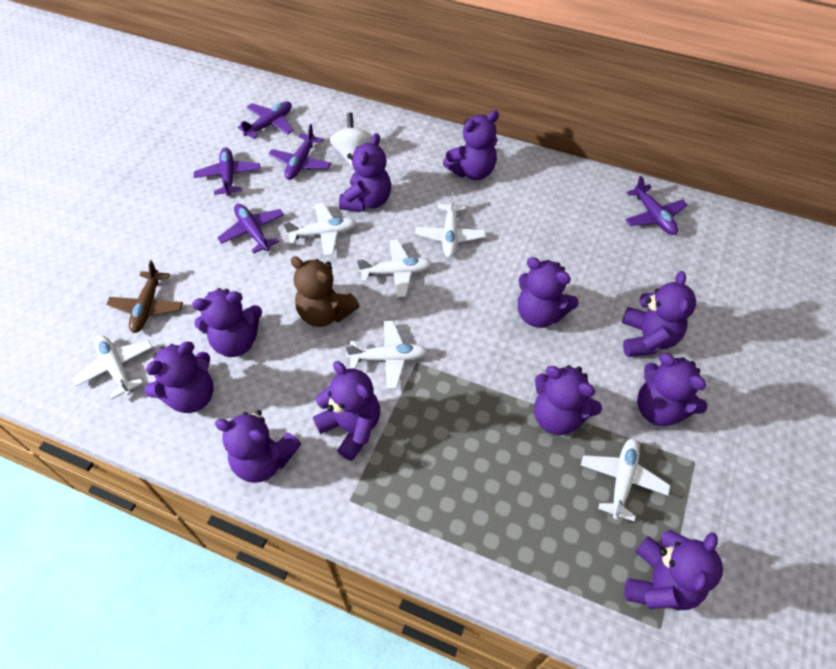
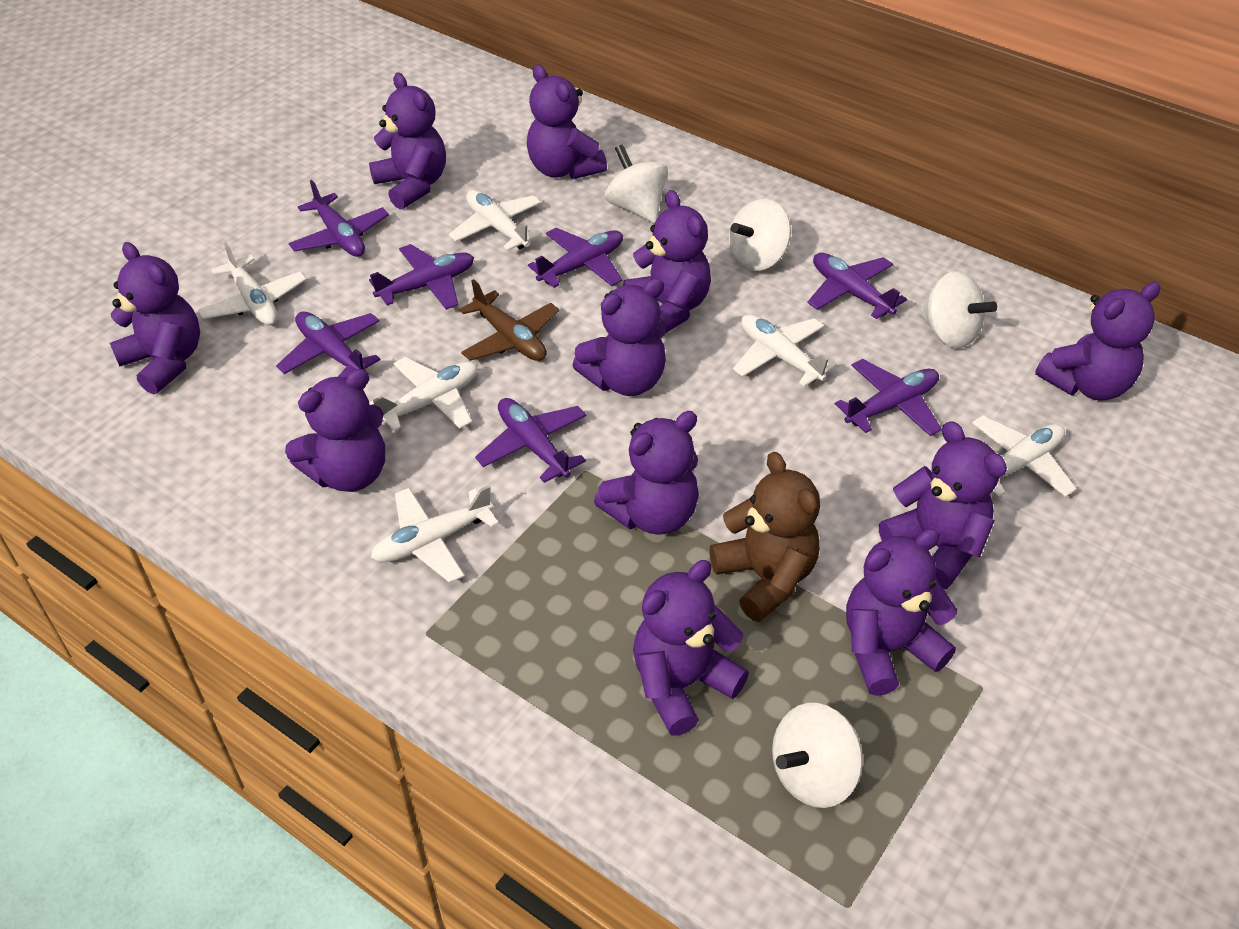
purple plane: 5 -> 7
white spinning top: 1 -> 4

